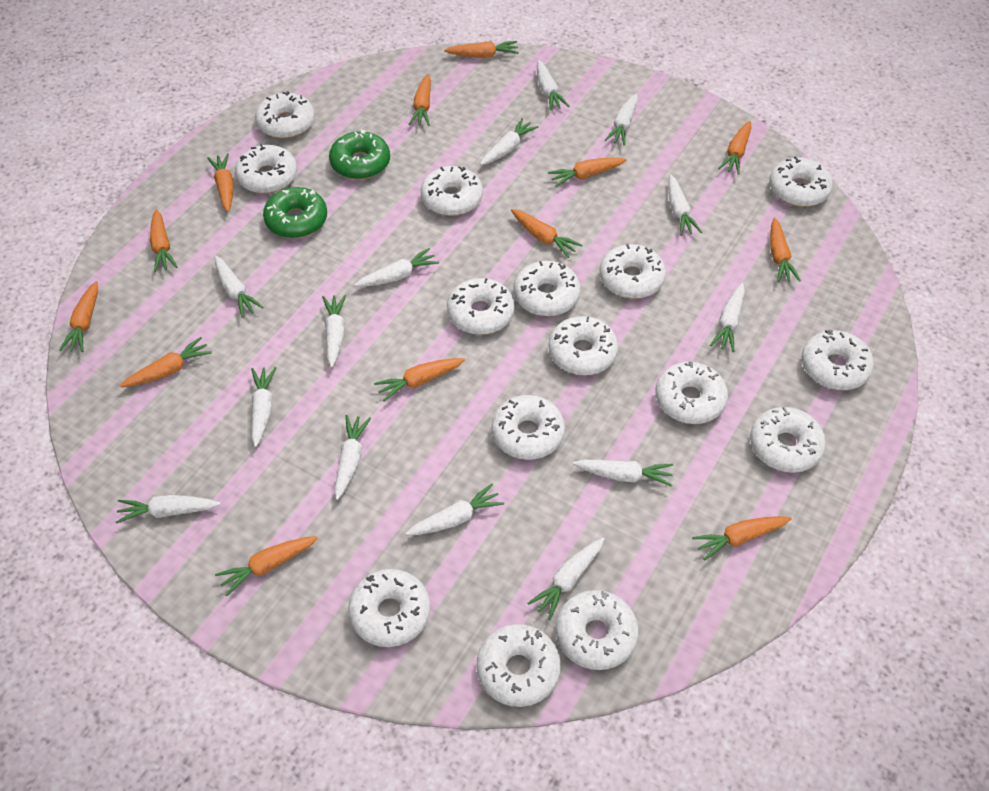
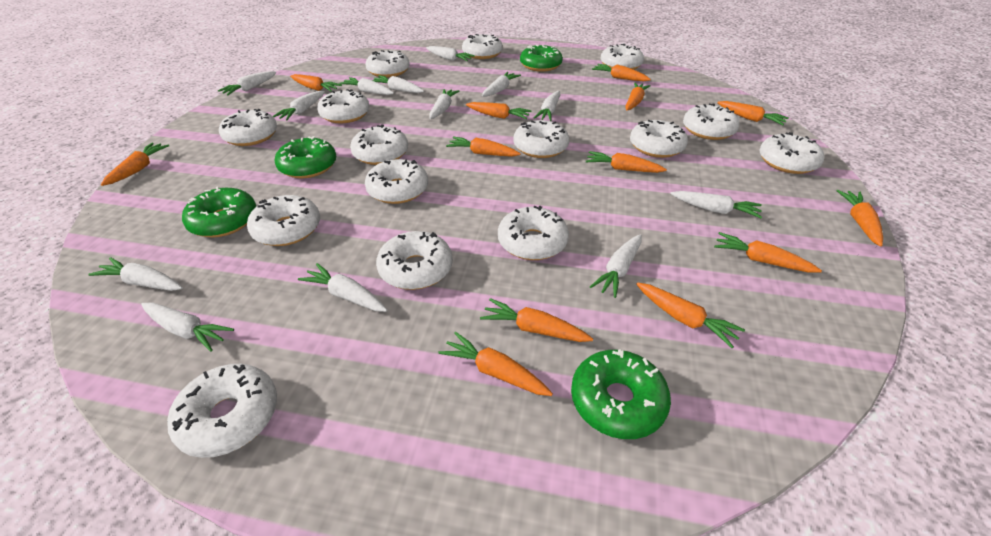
green donut: 2 -> 4
white carrot: 14 -> 13

